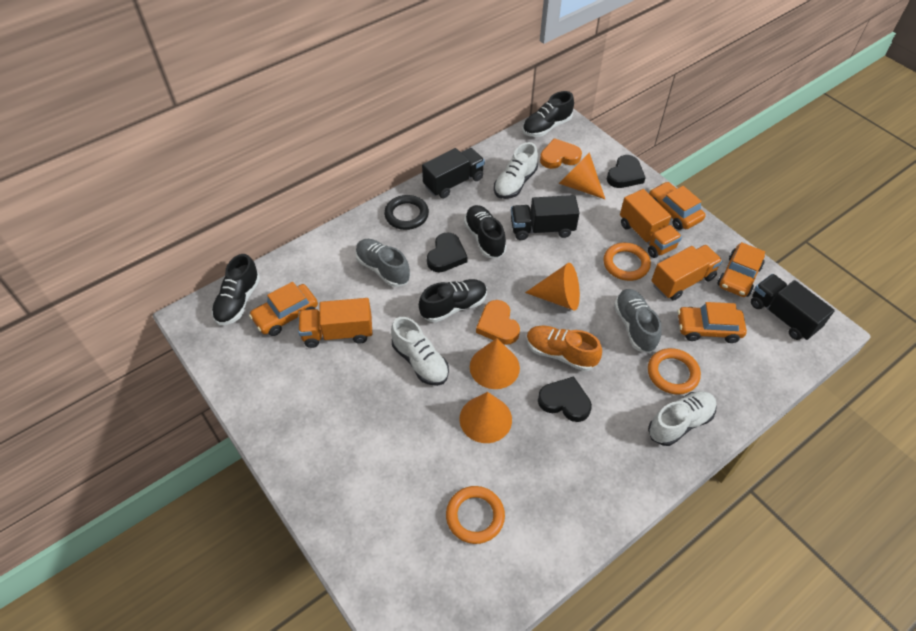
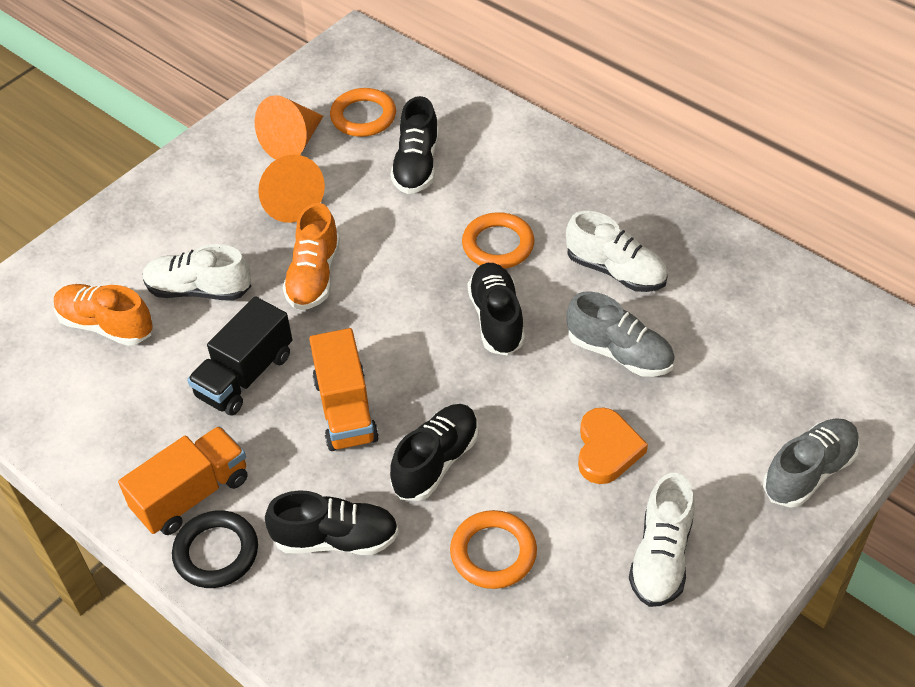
black heart: 3 -> 0
black truck: 3 -> 1
orange car: 4 -> 0
orange cone: 4 -> 2
orange heart: 2 -> 1
orange shoe: 1 -> 2
orange truck: 3 -> 2

